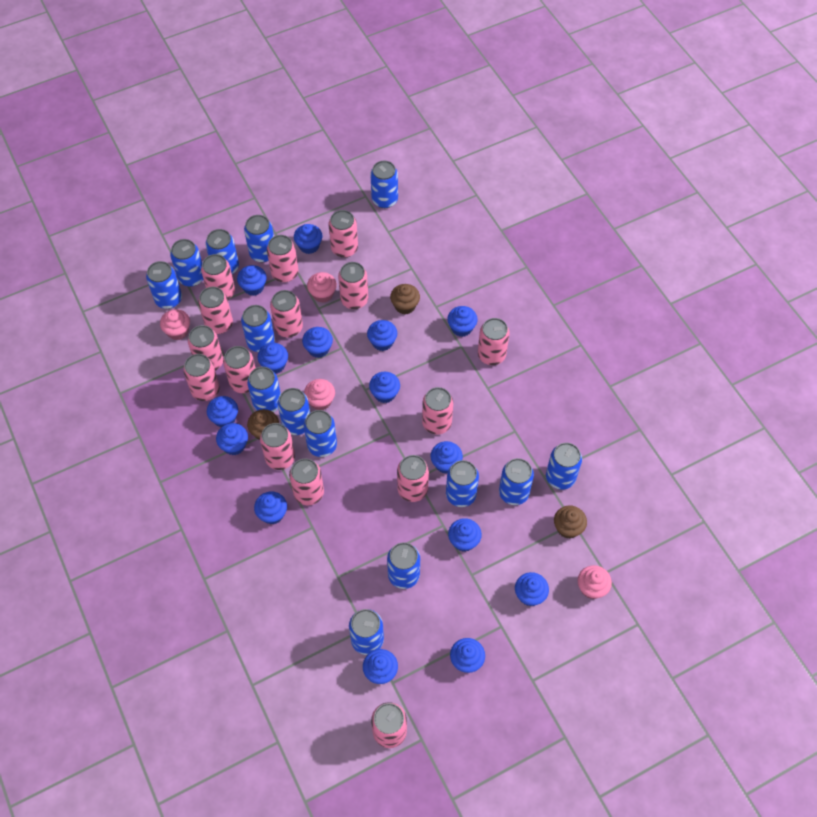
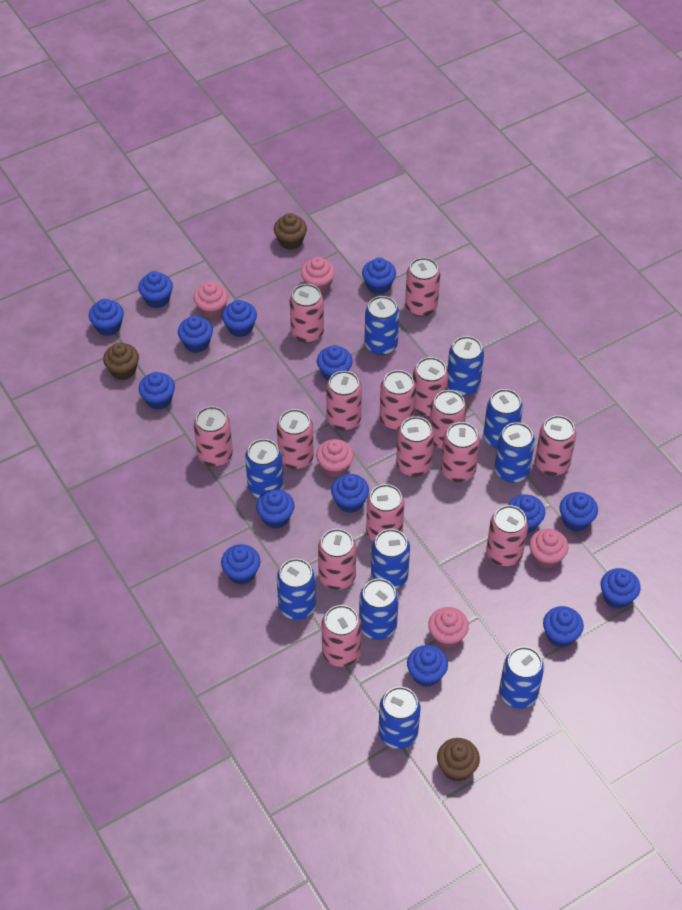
blue can: 14 -> 10
pink cupcake: 4 -> 5

